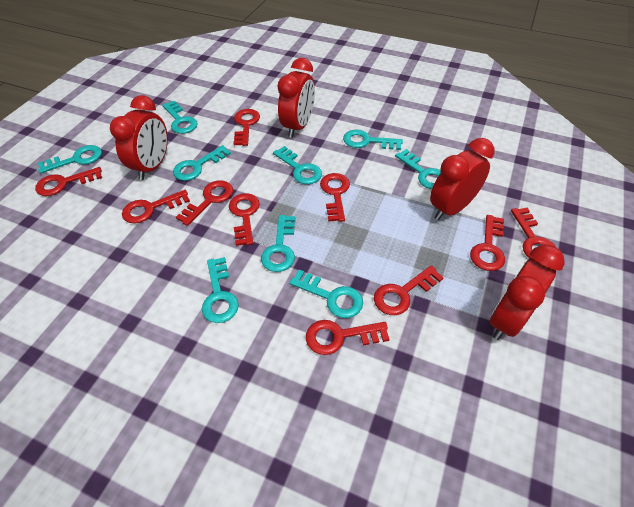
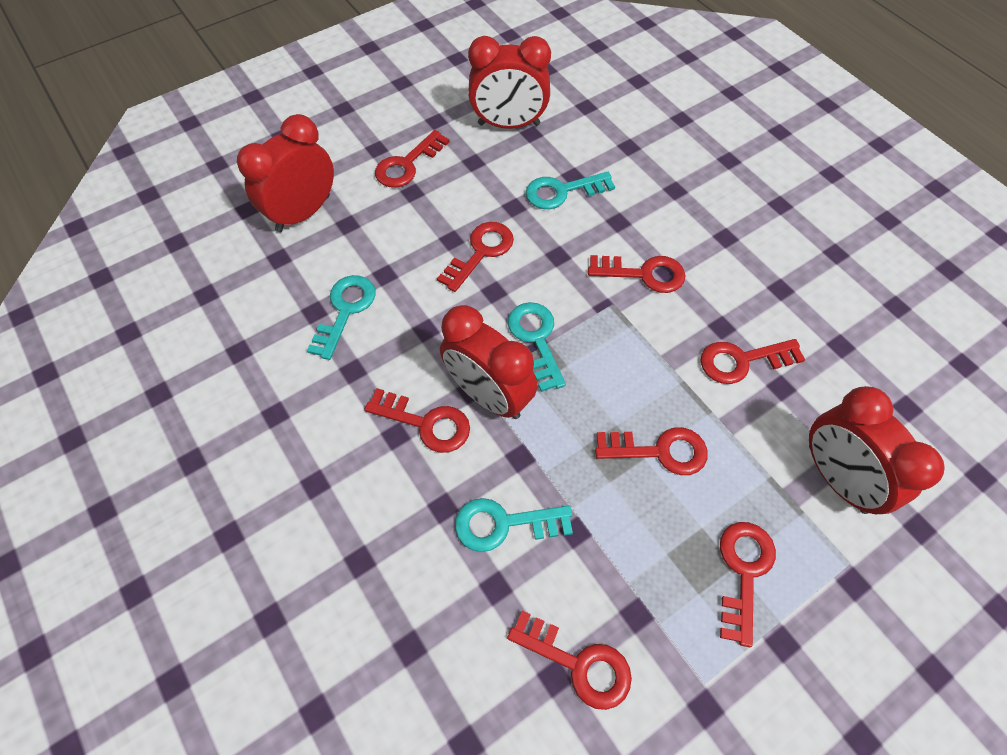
red key: 10 -> 8
turquoise key: 9 -> 4

